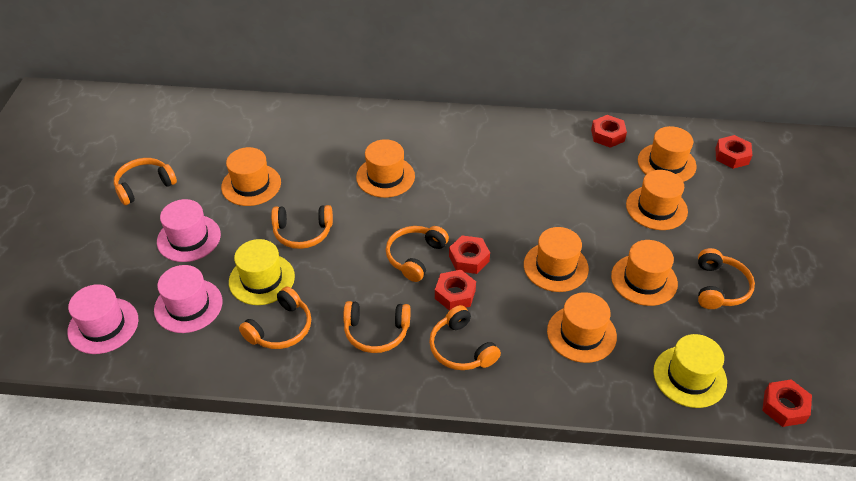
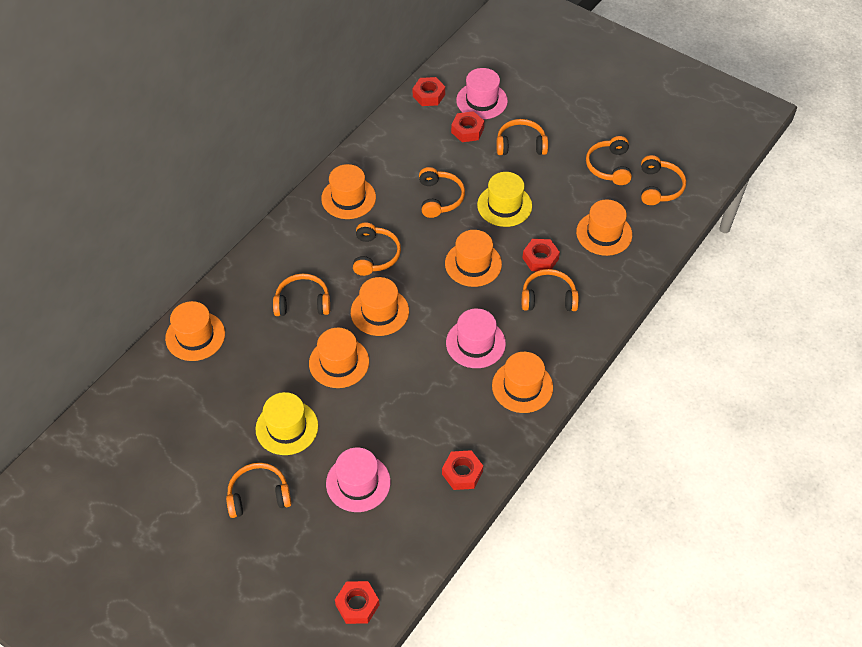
orange headphones: 7 -> 8

